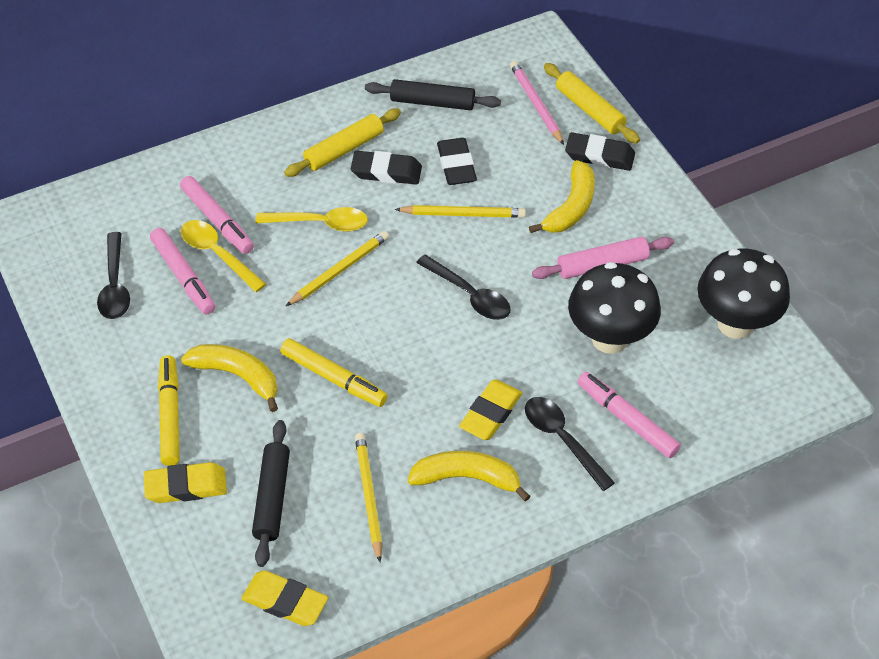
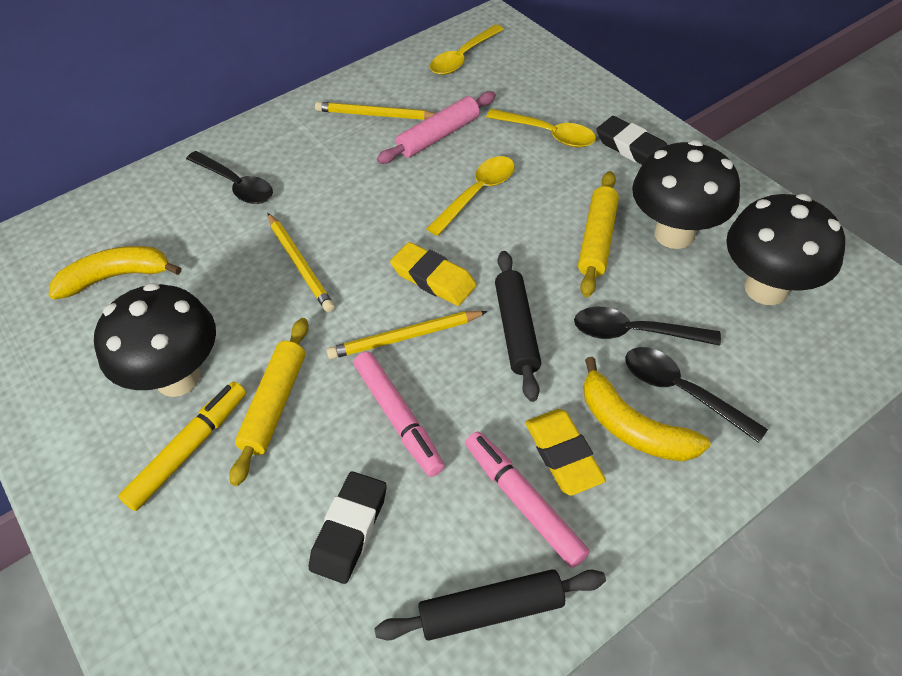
black eraser: 3 -> 2
black mushroom: 2 -> 3
pink marker: 3 -> 2
pink pencil: 1 -> 0
yellow banana: 3 -> 2
yellow eraser: 3 -> 2
yellow marker: 2 -> 1
yellow spoon: 2 -> 3

